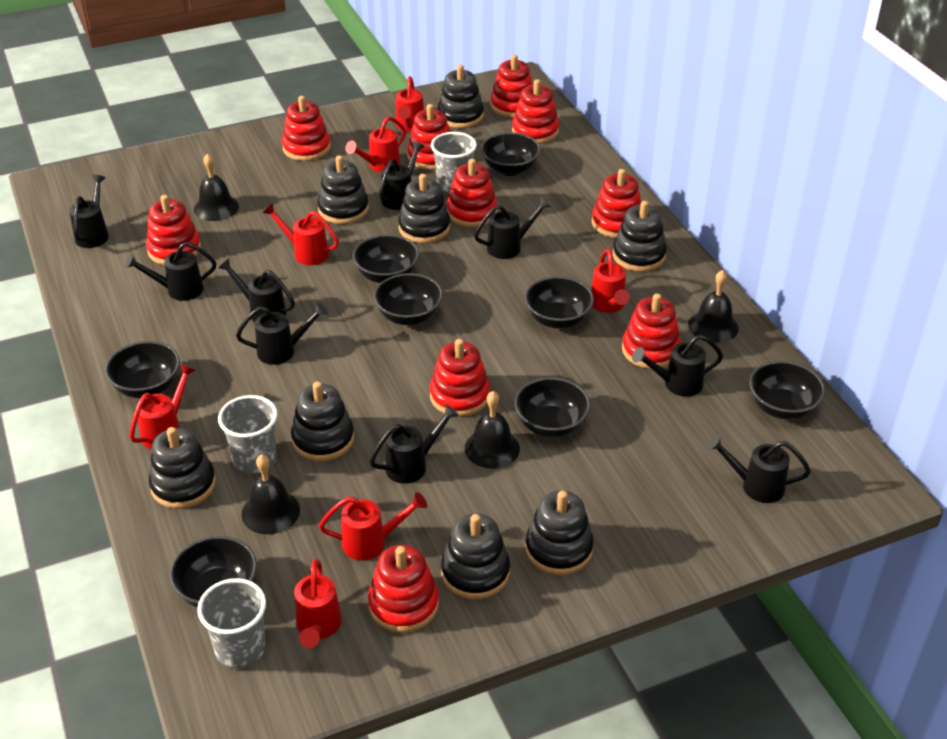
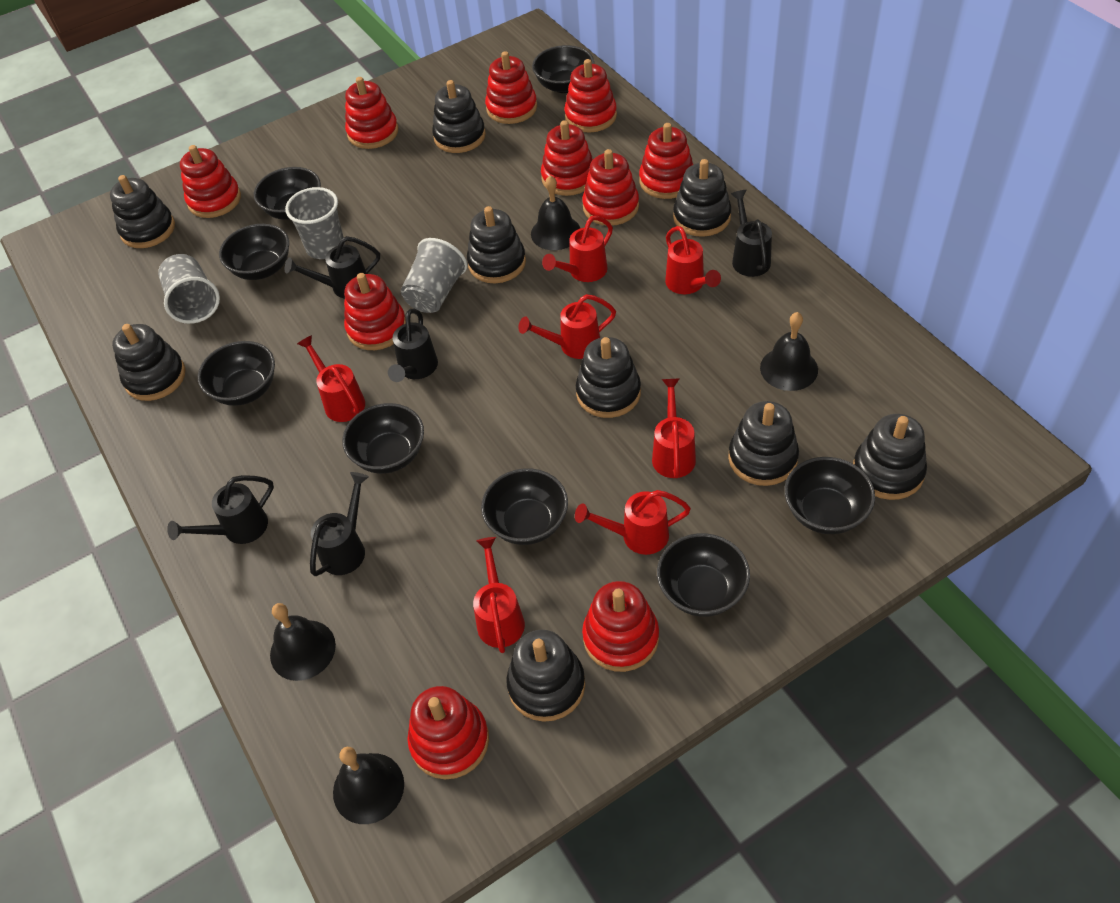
black stacking toy: 8 -> 9
black watering can: 9 -> 5

